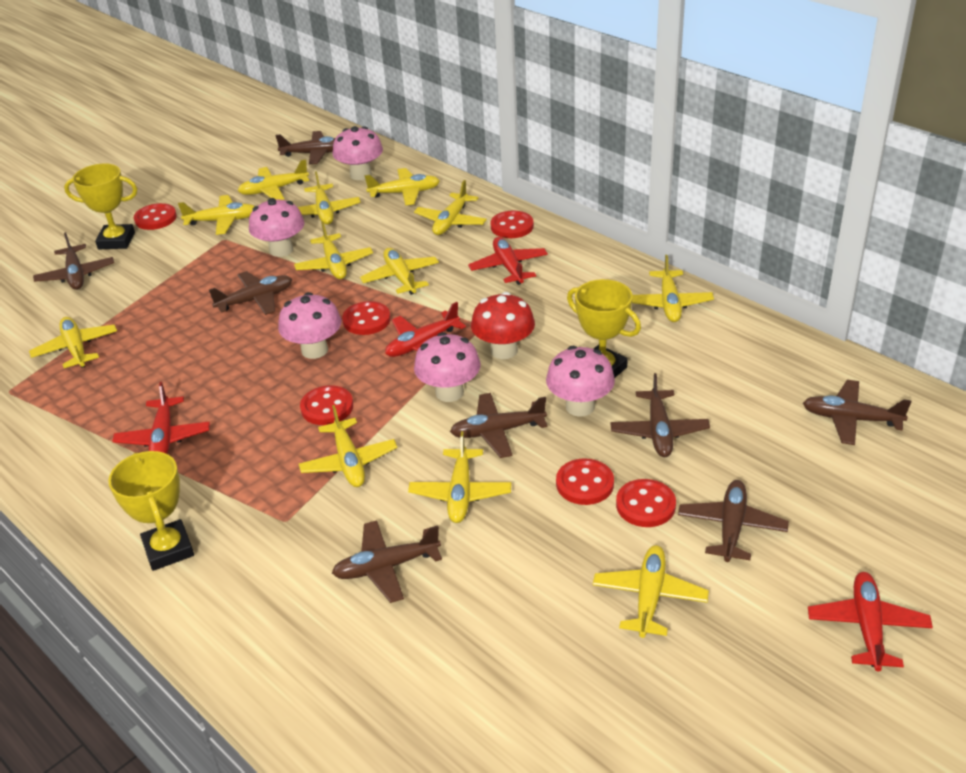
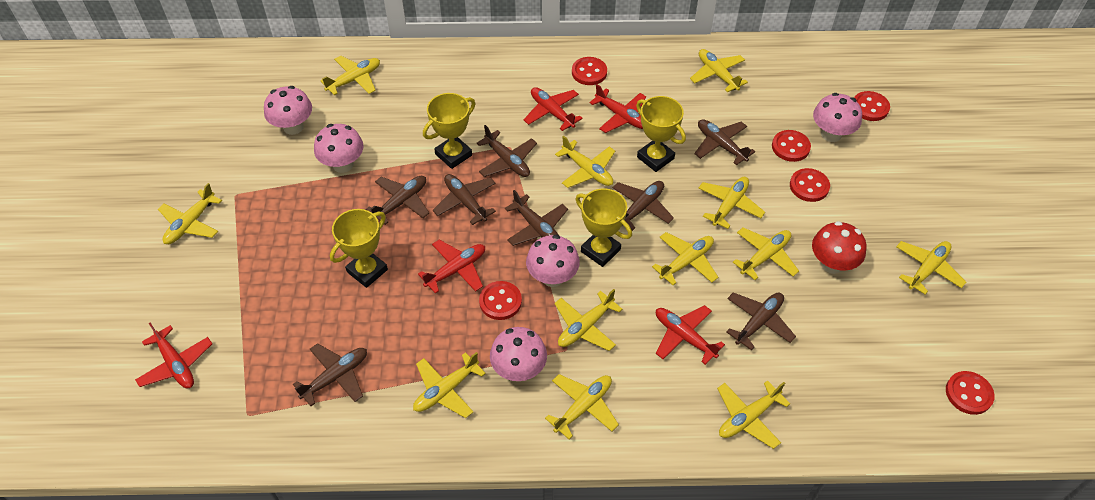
red plane: 4 -> 5
yellow trophy: 3 -> 4

